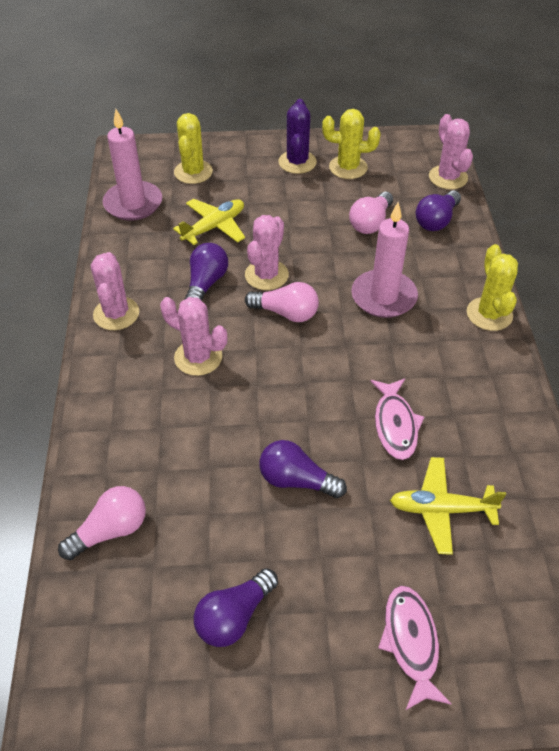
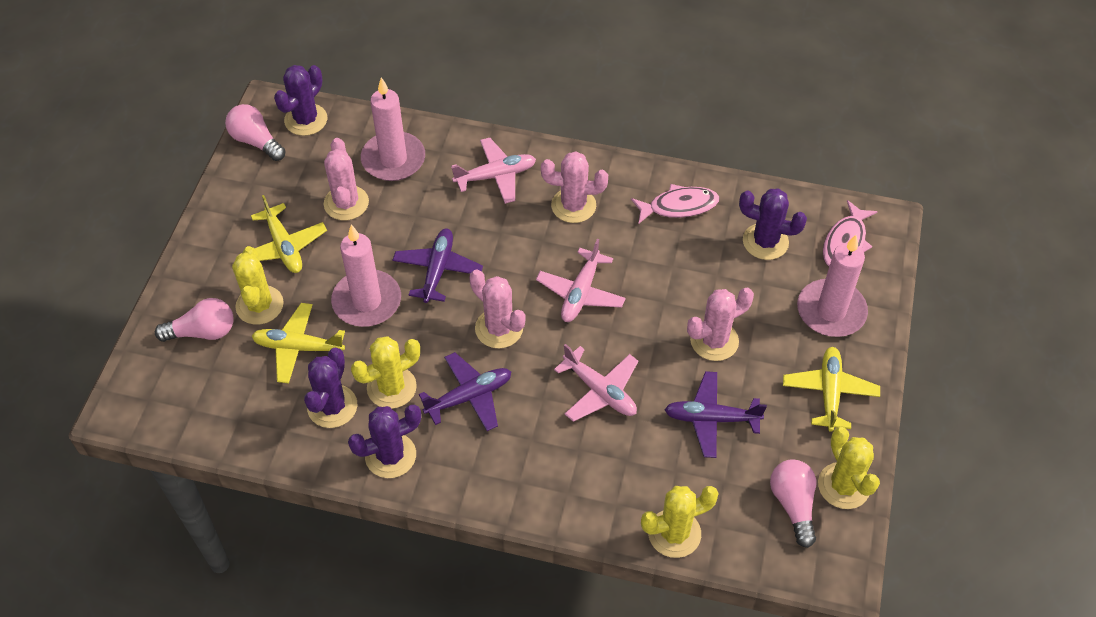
pink candle: 2 -> 3
pink plane: 0 -> 3
purple cactus: 1 -> 4
purple light bulb: 4 -> 0
purple plane: 0 -> 3
yellow cactus: 3 -> 4
yellow plane: 2 -> 3

